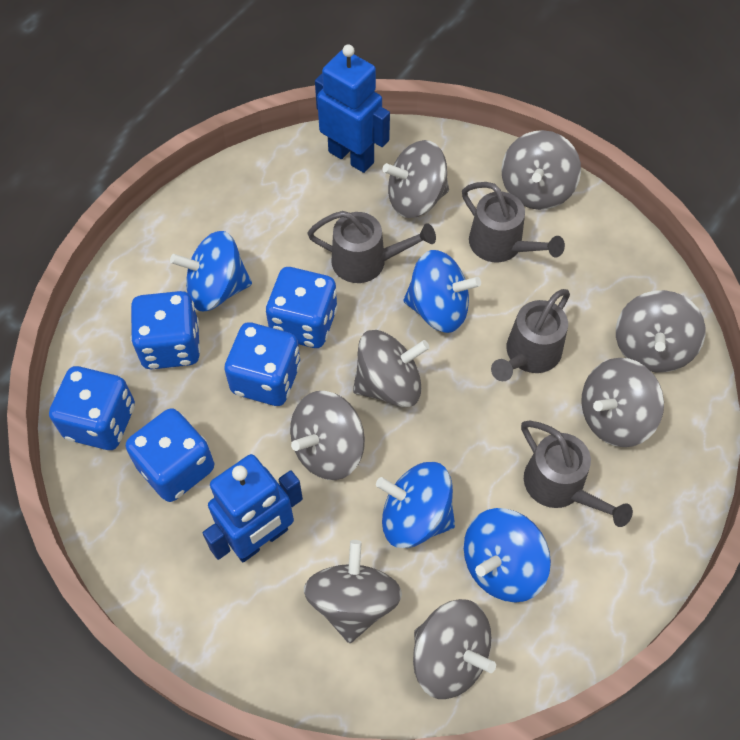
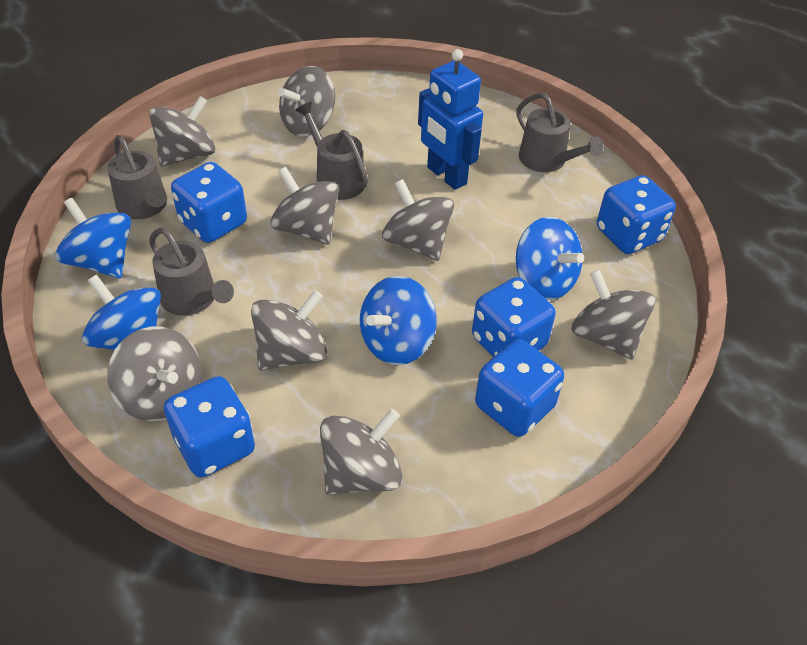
blue robot: 2 -> 1

